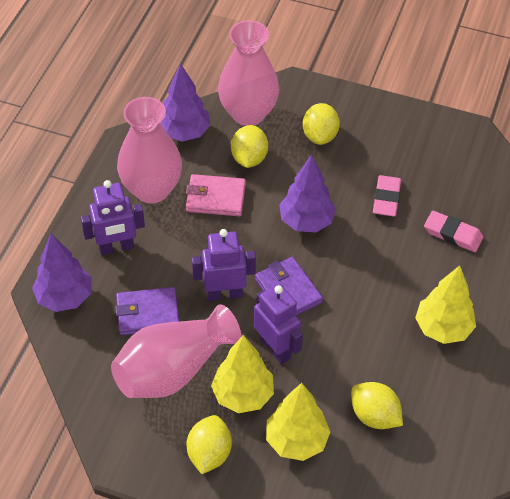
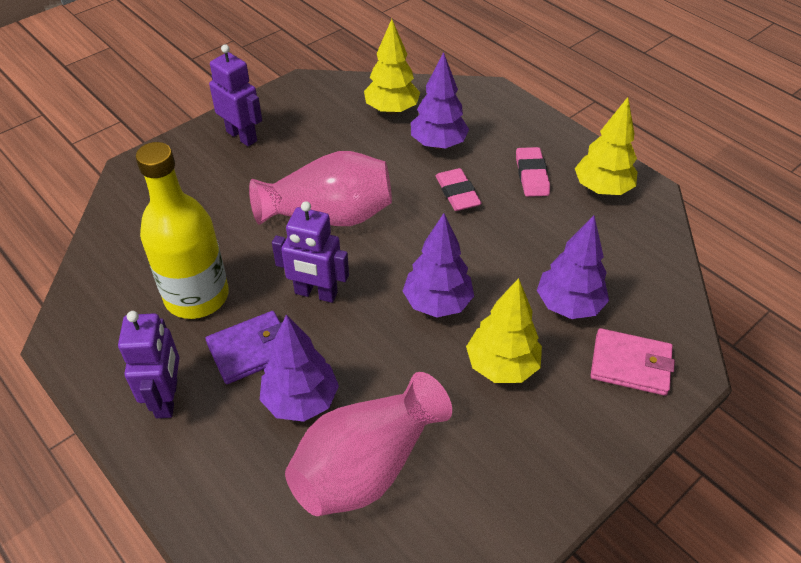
pink vase: 3 -> 2
purple tree: 3 -> 4
purple wallet: 2 -> 1
yellow bottle: 0 -> 1
yellow lemon: 4 -> 0

